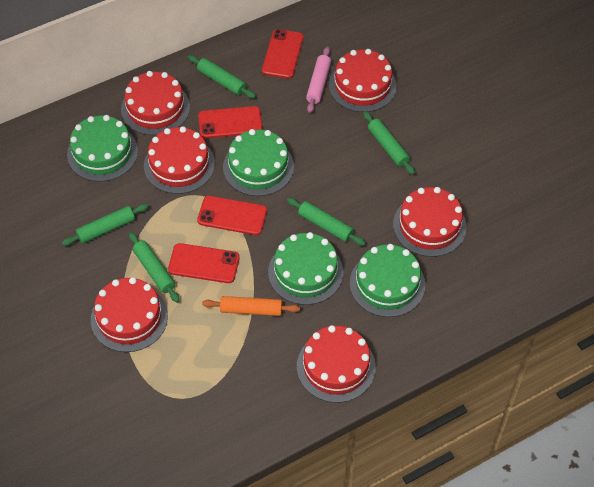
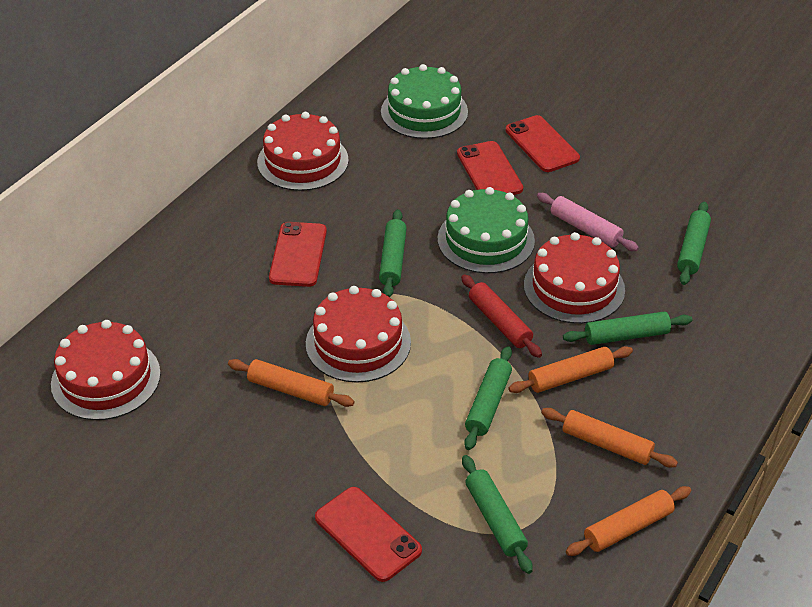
green cake: 4 -> 2
orange rolling pin: 1 -> 4
red cake: 6 -> 4
red rolling pin: 0 -> 1

